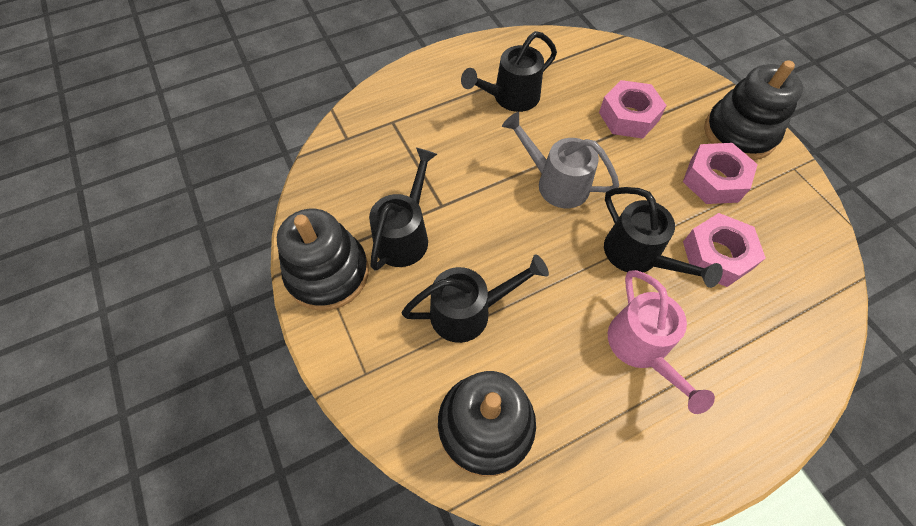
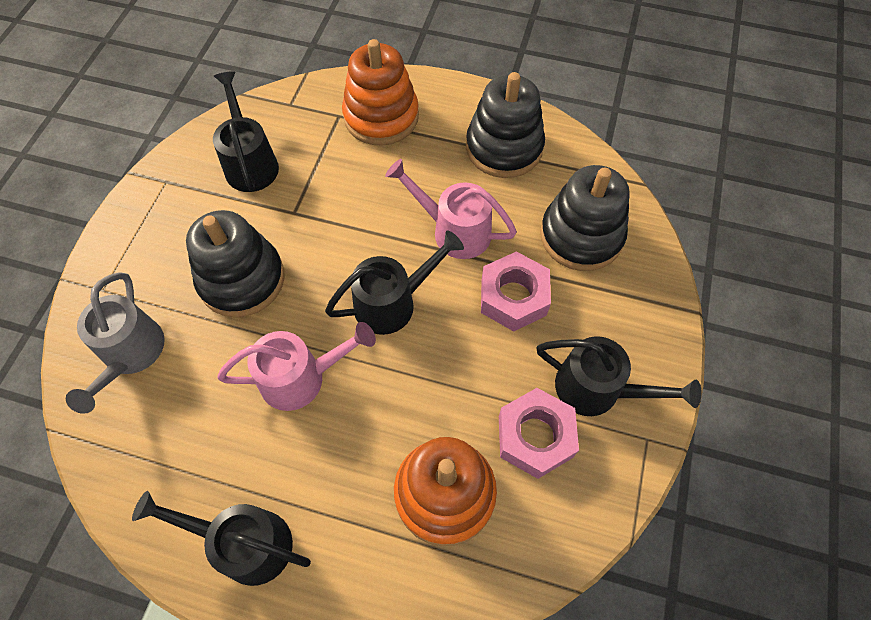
orange stacking toy: 0 -> 2
pink nut: 3 -> 2
pink watering can: 1 -> 2

